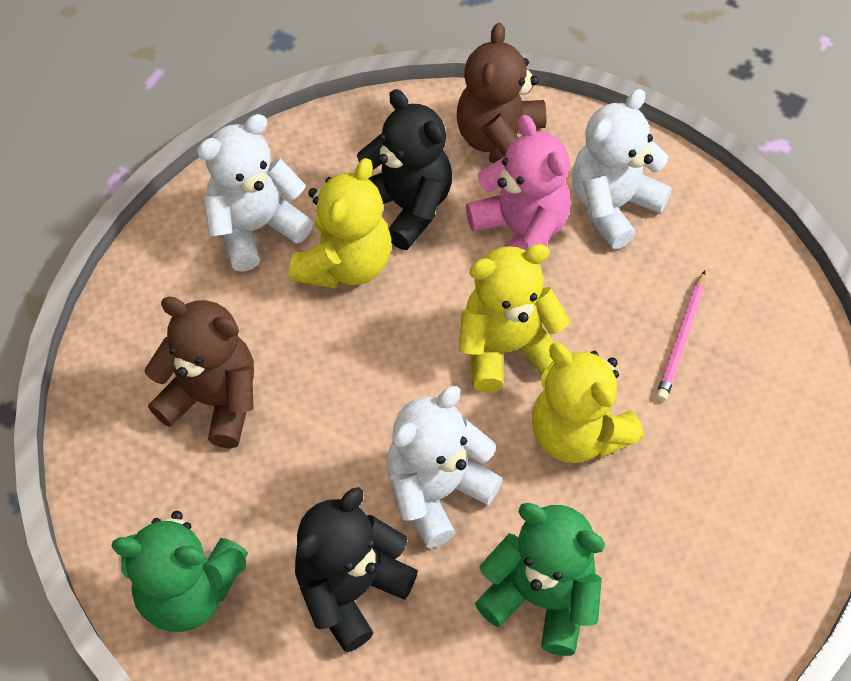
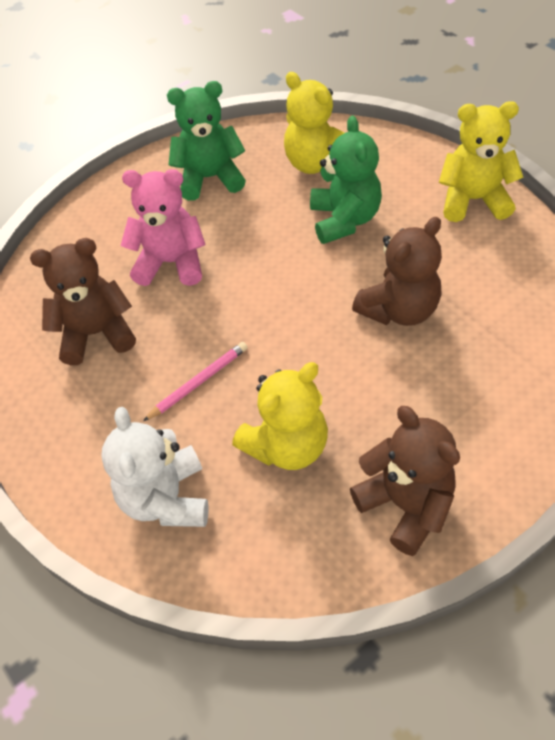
black teddy bear: 2 -> 0
brown teddy bear: 2 -> 3
white teddy bear: 3 -> 1

